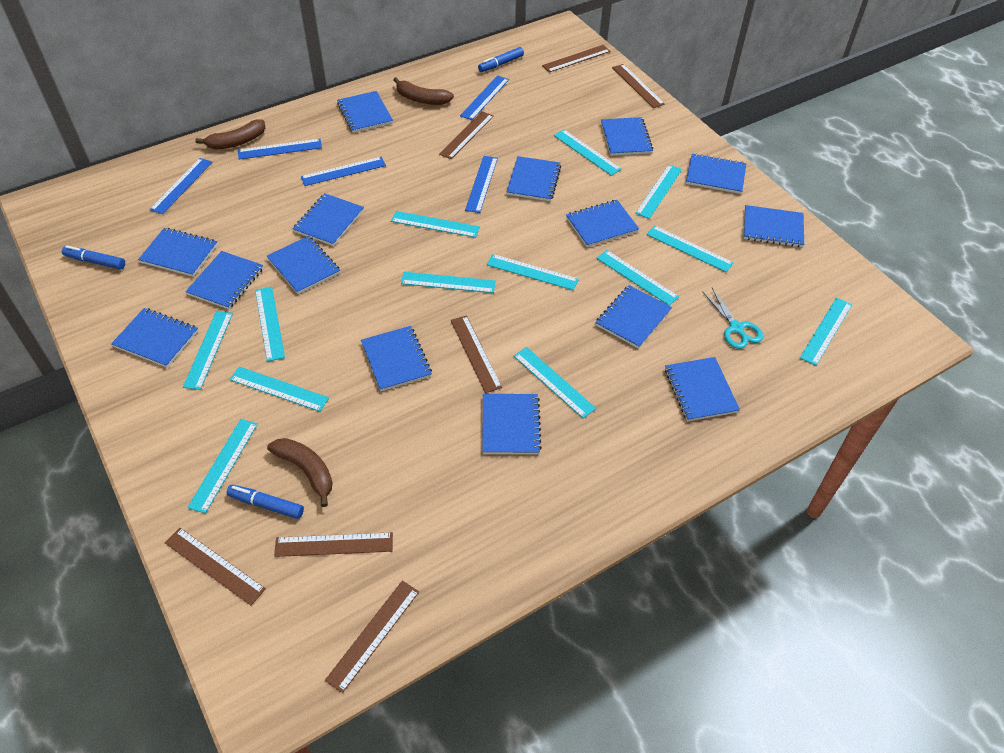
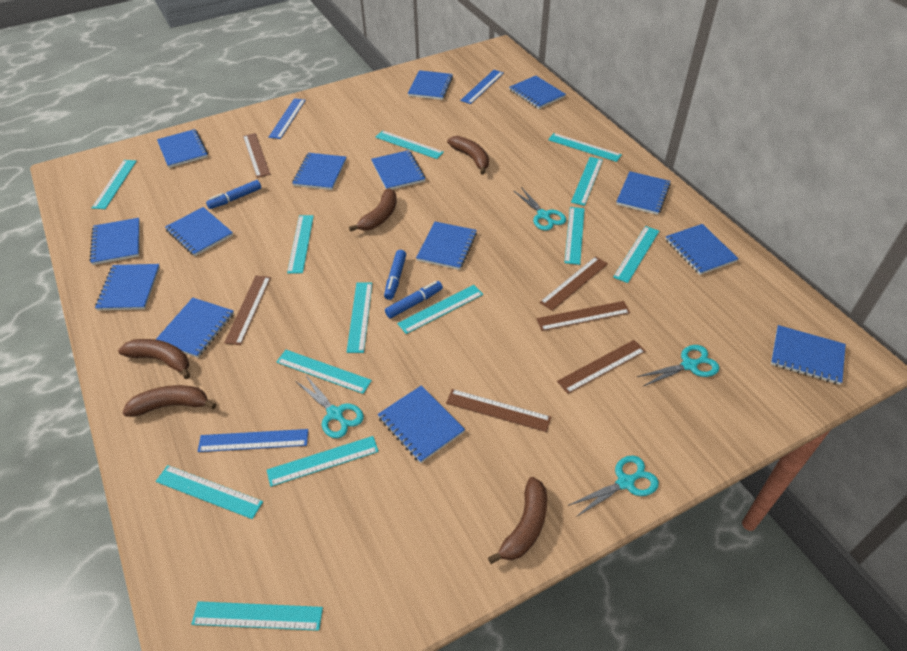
blue notebook: 15 -> 14
blue ruler: 5 -> 3
brown banana: 3 -> 5
brown ruler: 7 -> 6
turquoise scissors: 1 -> 4

